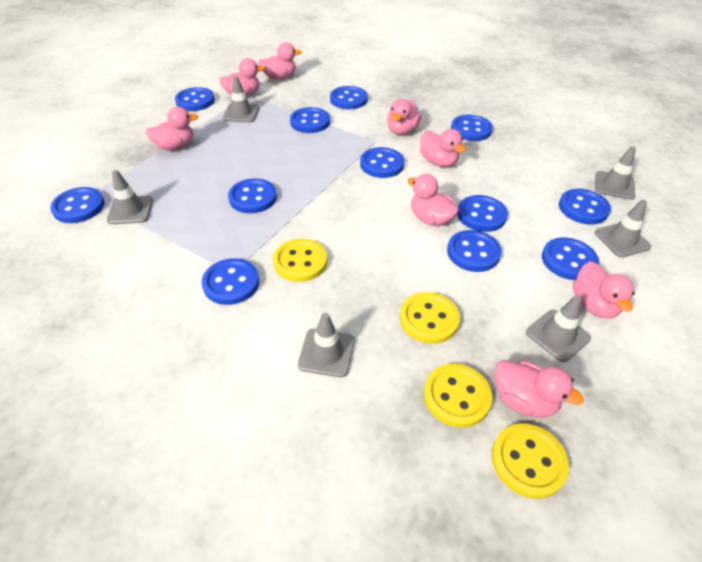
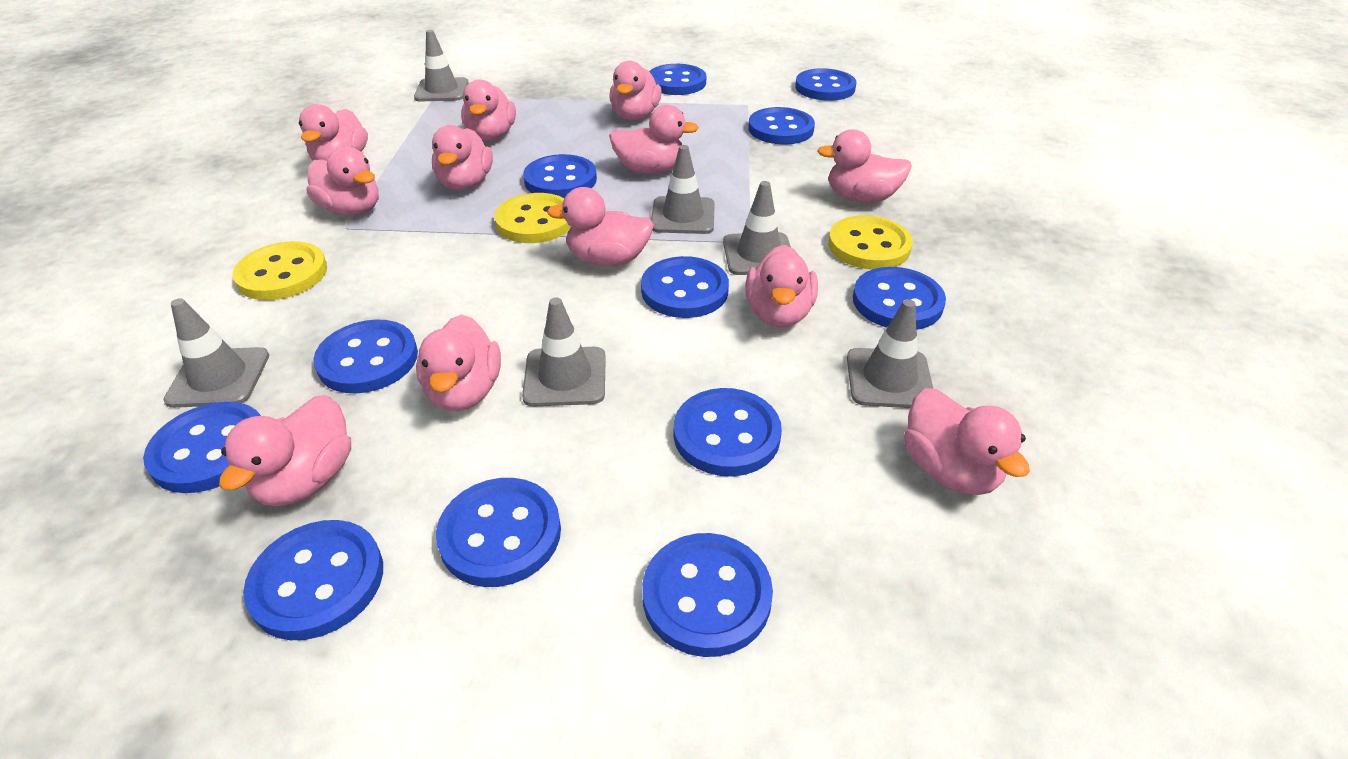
pink duck: 8 -> 12
yellow button: 4 -> 3

